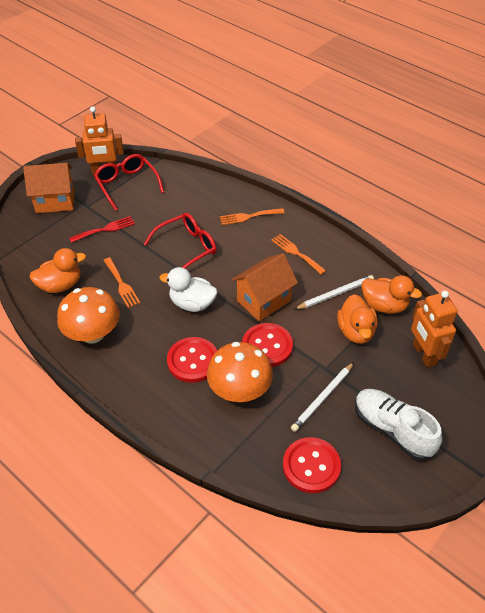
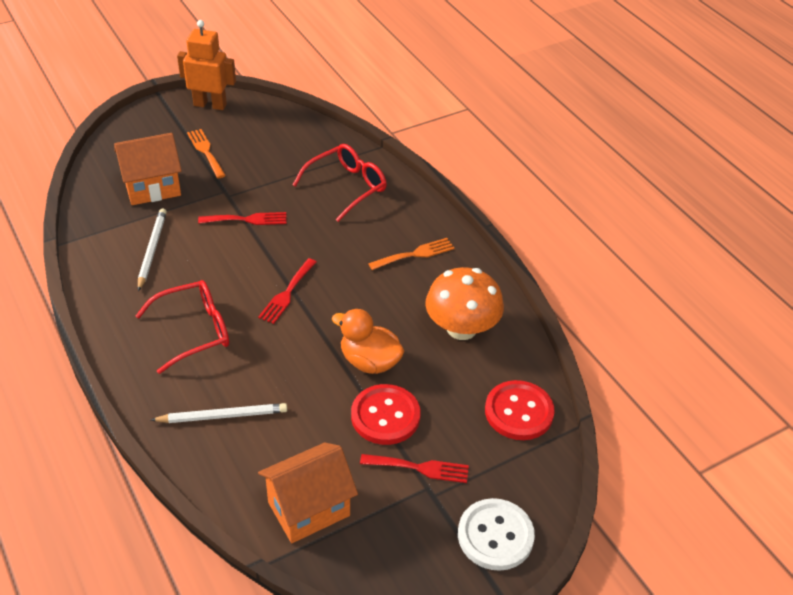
orange duck: 3 -> 1
orange fork: 3 -> 2
orange mushroom: 2 -> 1
orange robot: 2 -> 1
red button: 3 -> 2
red fork: 1 -> 3
white button: 0 -> 1
white duck: 1 -> 0
white shoe: 1 -> 0

